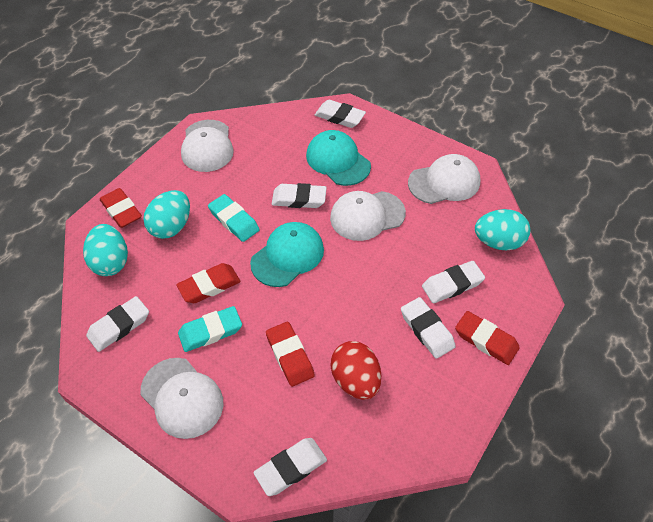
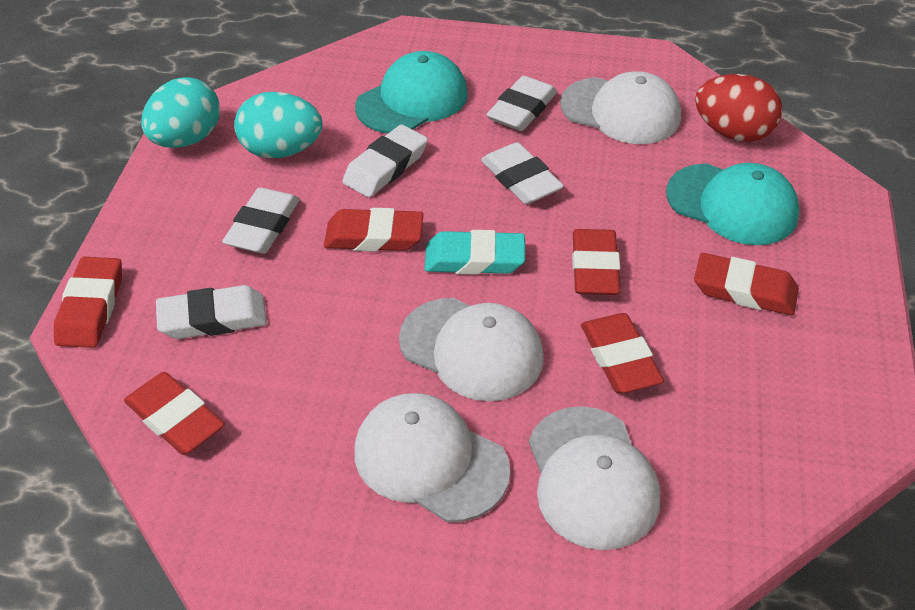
red eraser: 4 -> 6
turquoise egg: 3 -> 2
turquoise eraser: 2 -> 1
white eraser: 6 -> 5

